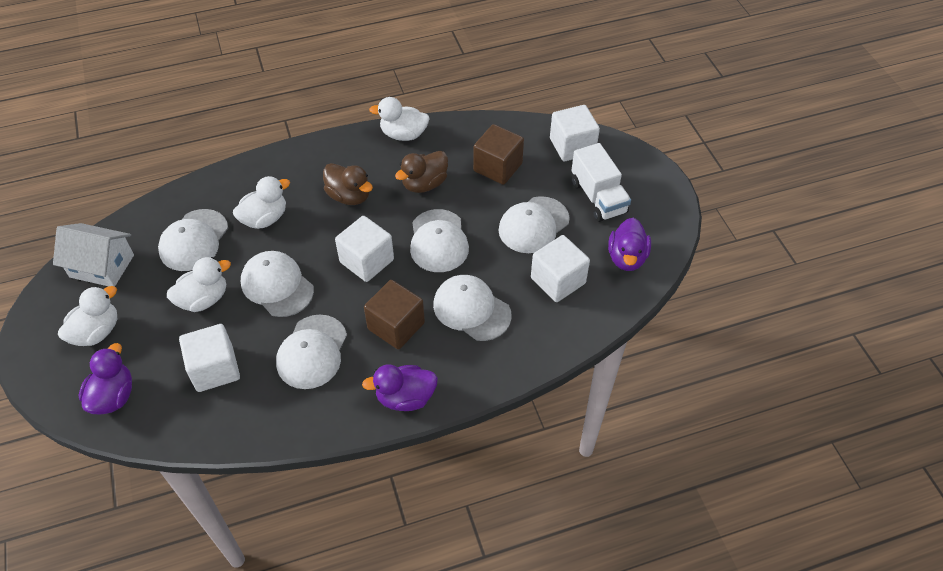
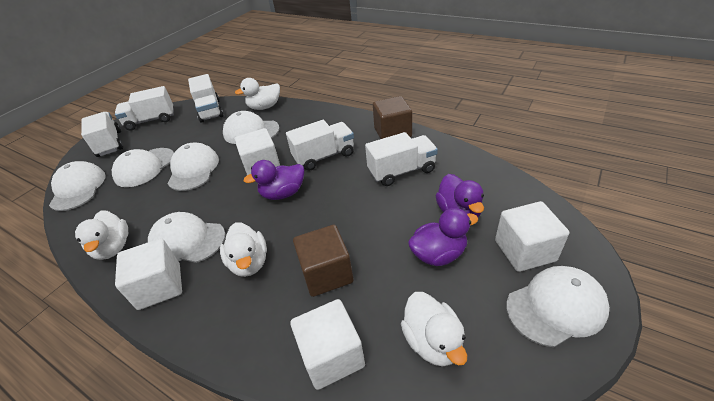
brown duck: 2 -> 0
white house: 1 -> 0
white truck: 1 -> 5

